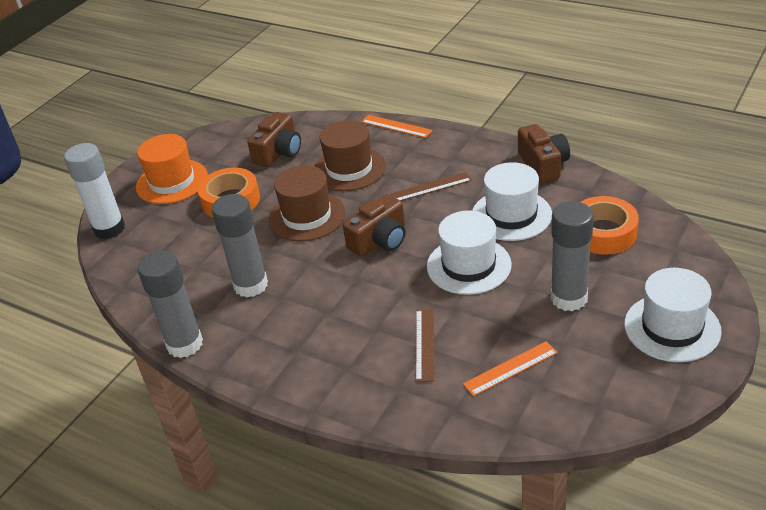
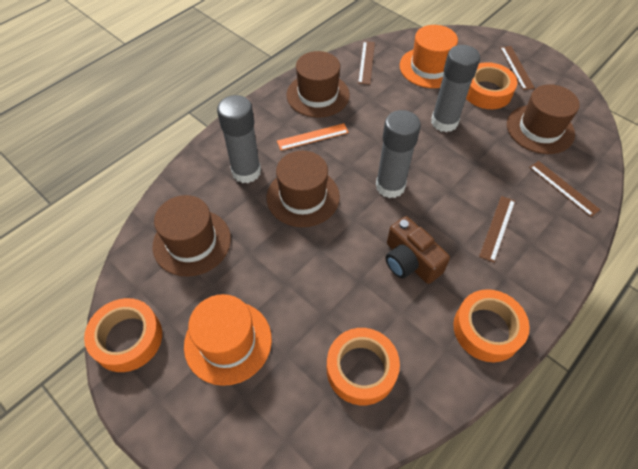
brown camera: 3 -> 1
brown hat: 2 -> 4
brown ruler: 2 -> 4
orange hat: 1 -> 2
orange ruler: 2 -> 1
orange tape: 2 -> 4
white glue stick: 1 -> 0
white hat: 3 -> 0

